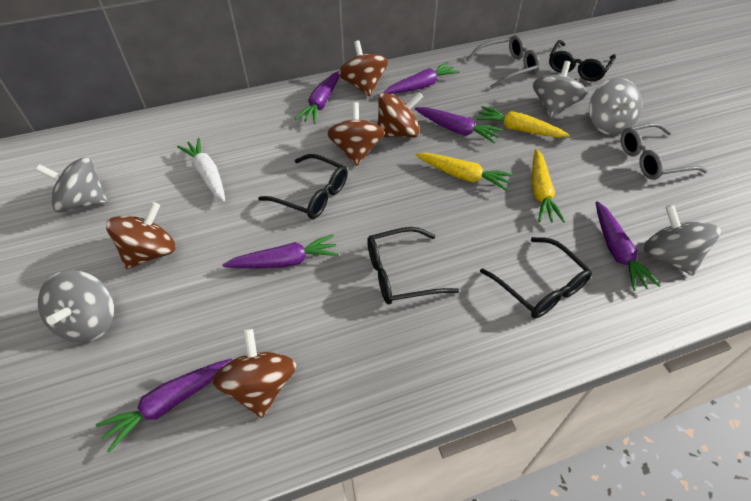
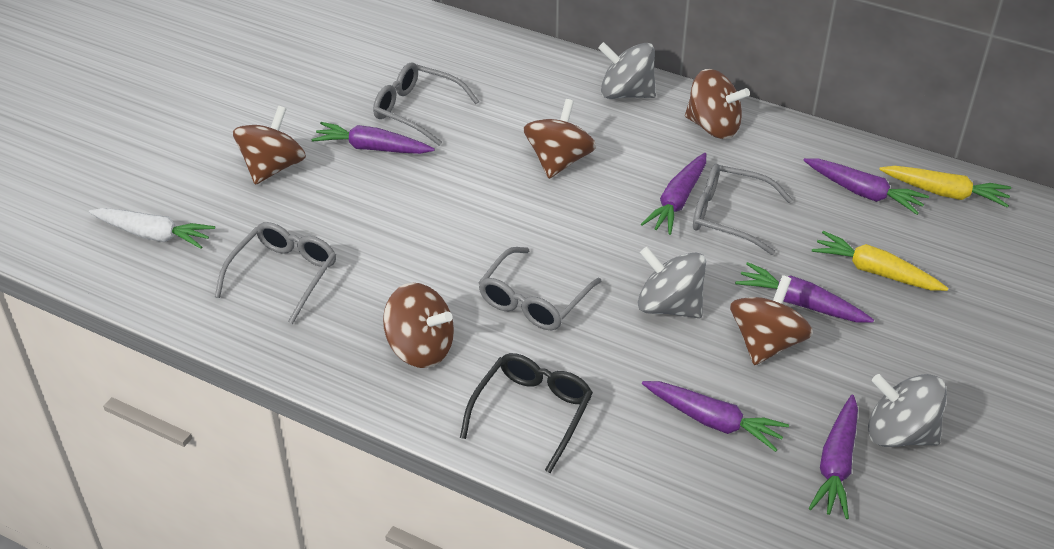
black glasses: 4 -> 1
grey glasses: 2 -> 4
grey spinning top: 5 -> 3
yellow carrot: 3 -> 2

